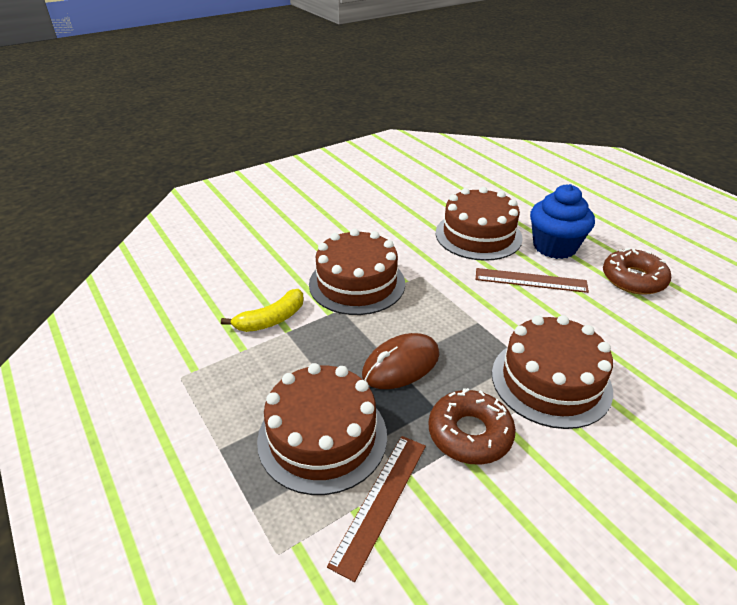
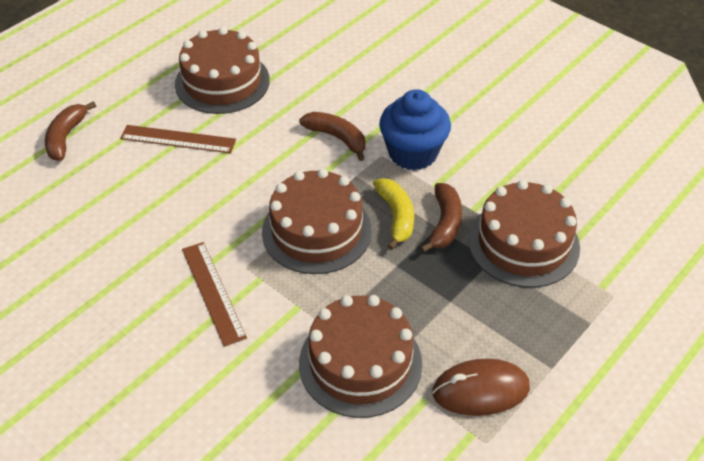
brown banana: 0 -> 3
brown donut: 2 -> 0

